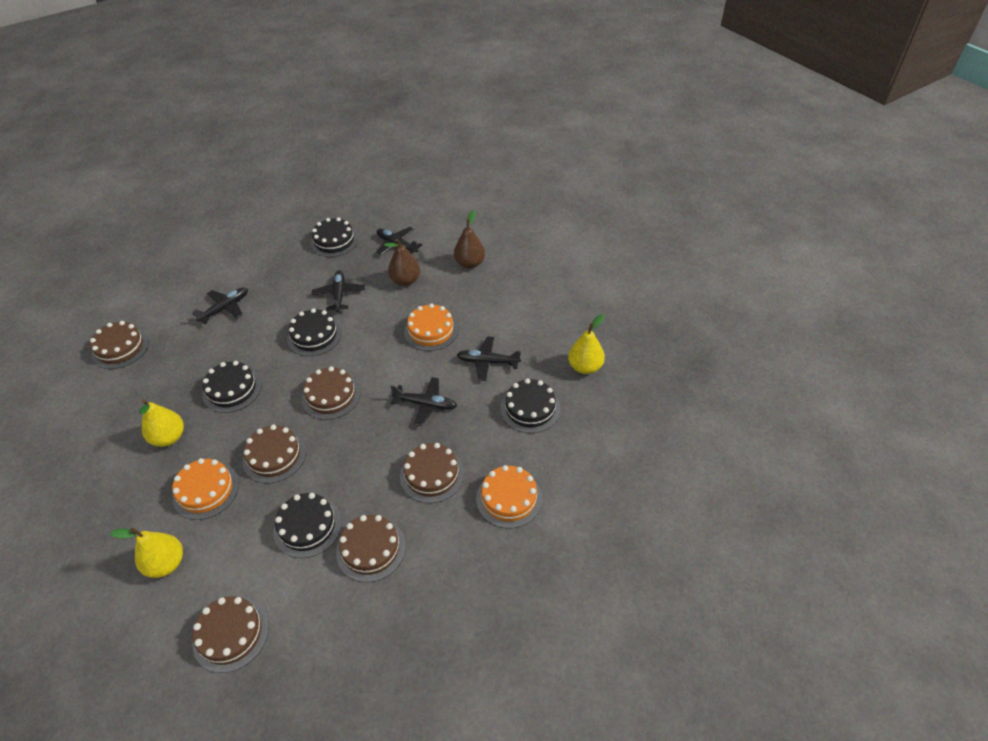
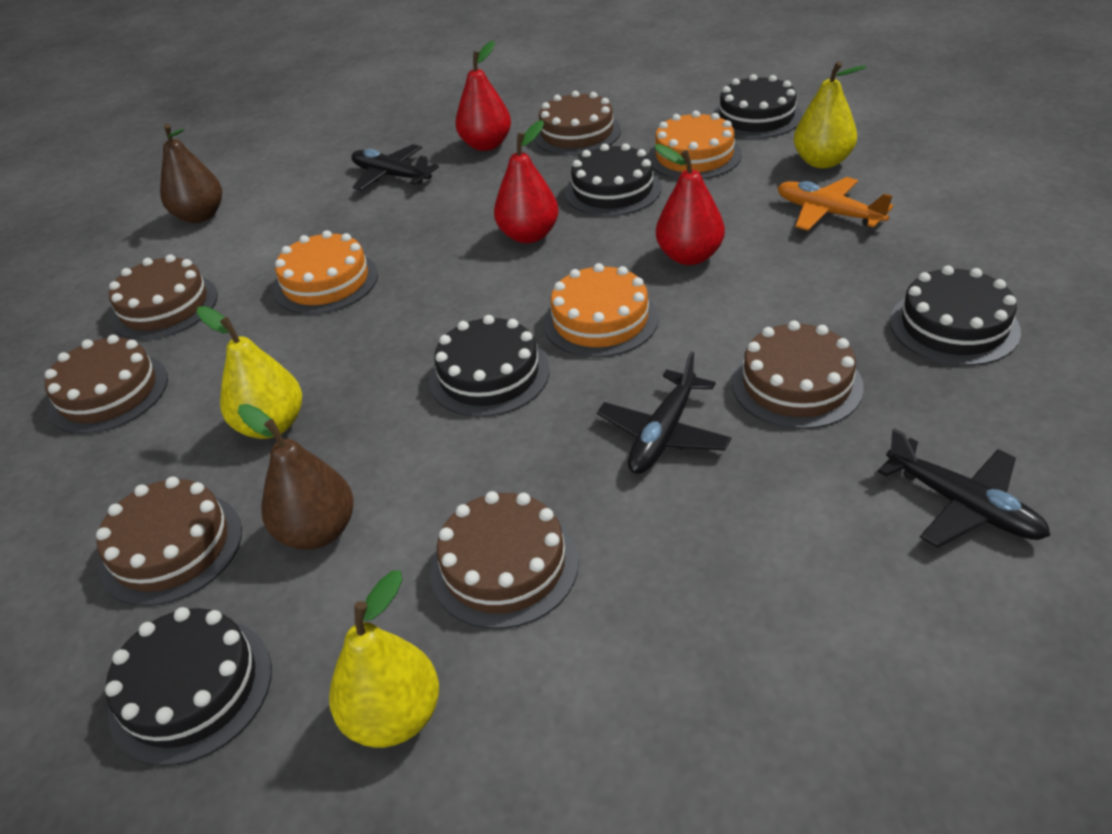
black plane: 5 -> 3
orange plane: 0 -> 1
red pear: 0 -> 3

